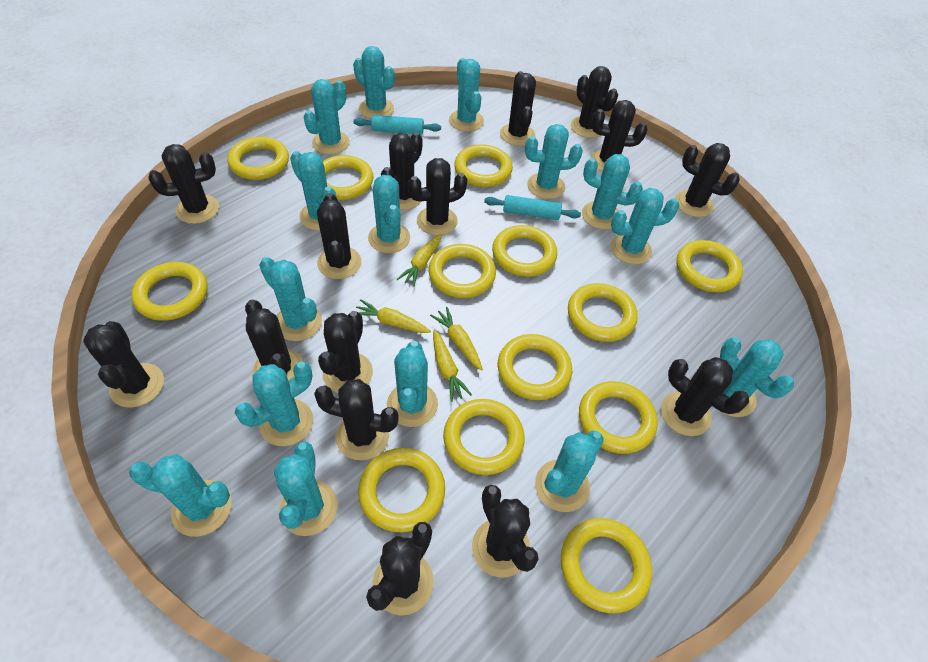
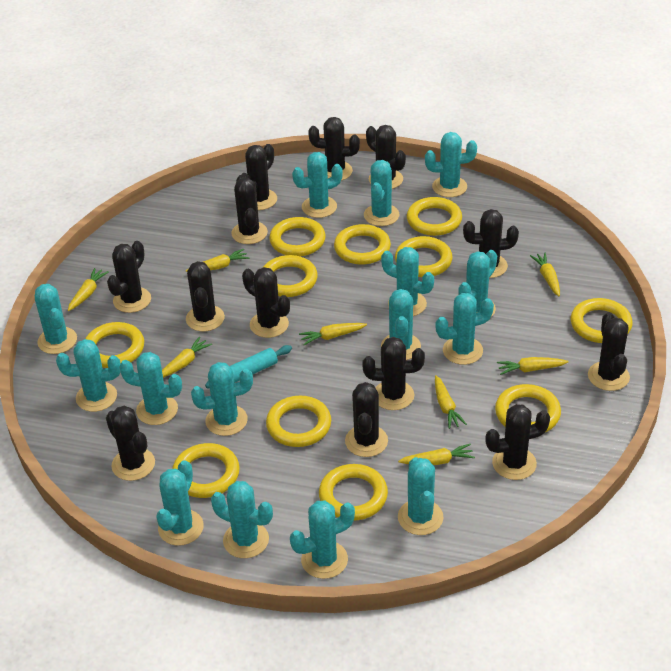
black cactus: 15 -> 13
turquoise rolling pin: 2 -> 1
yellow carrot: 4 -> 8
yellow ring: 13 -> 11

